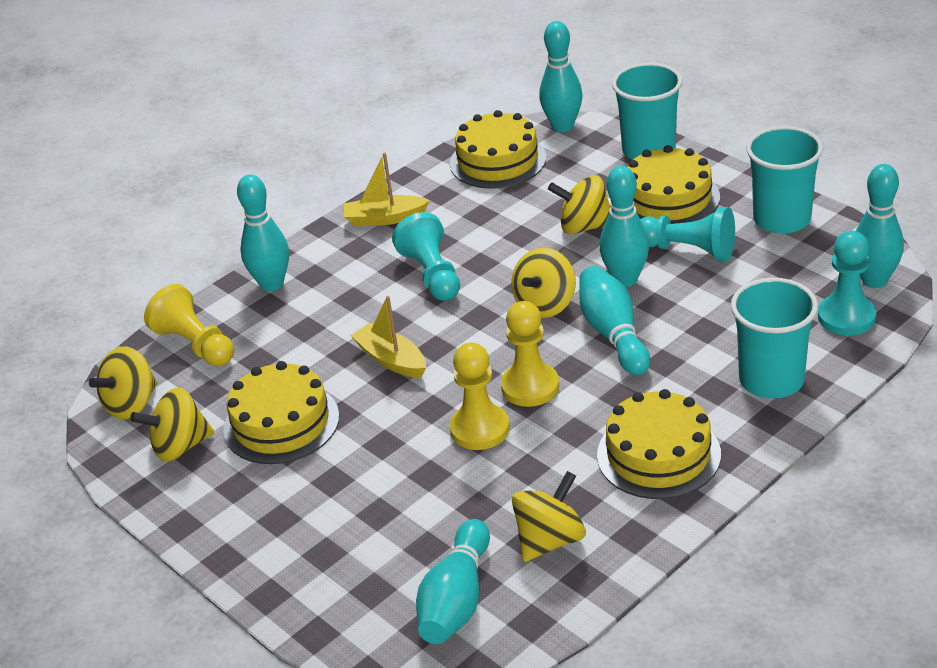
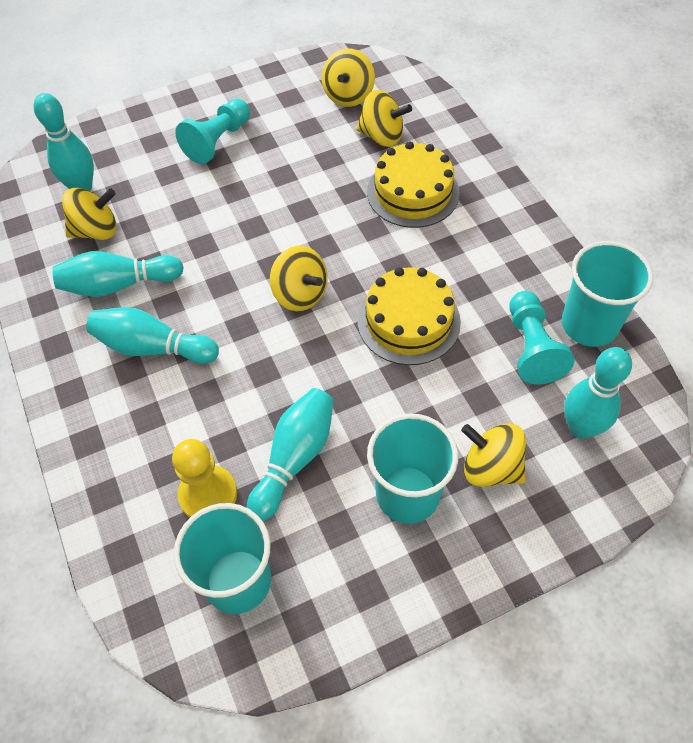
turquoise bowling pin: 6 -> 5
turquoise pawn: 3 -> 2
yellow boat: 2 -> 0
yellow cake: 4 -> 2
yellow pawn: 3 -> 1

